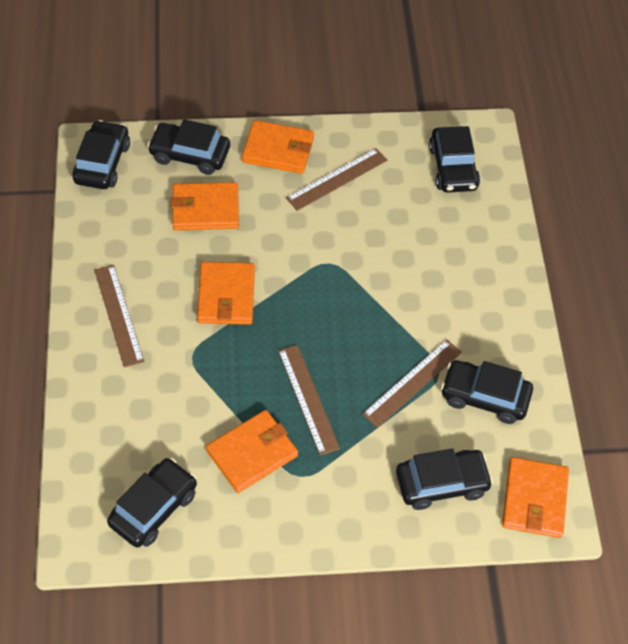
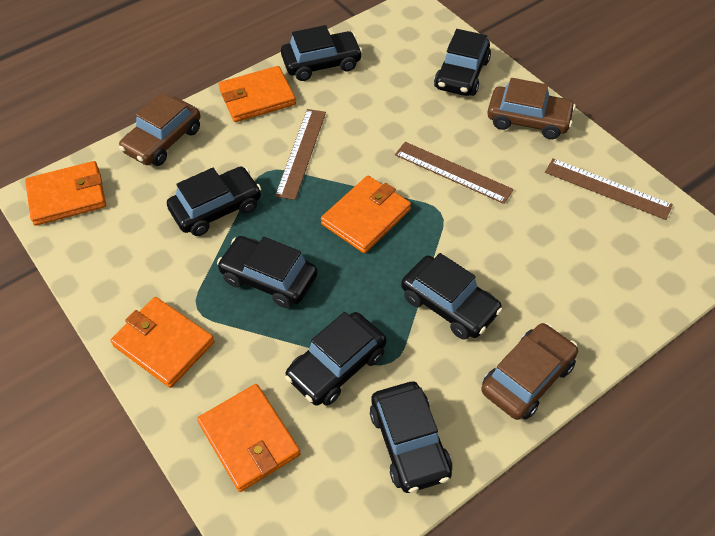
black car: 6 -> 7
brown car: 0 -> 3
brown ruler: 4 -> 3

